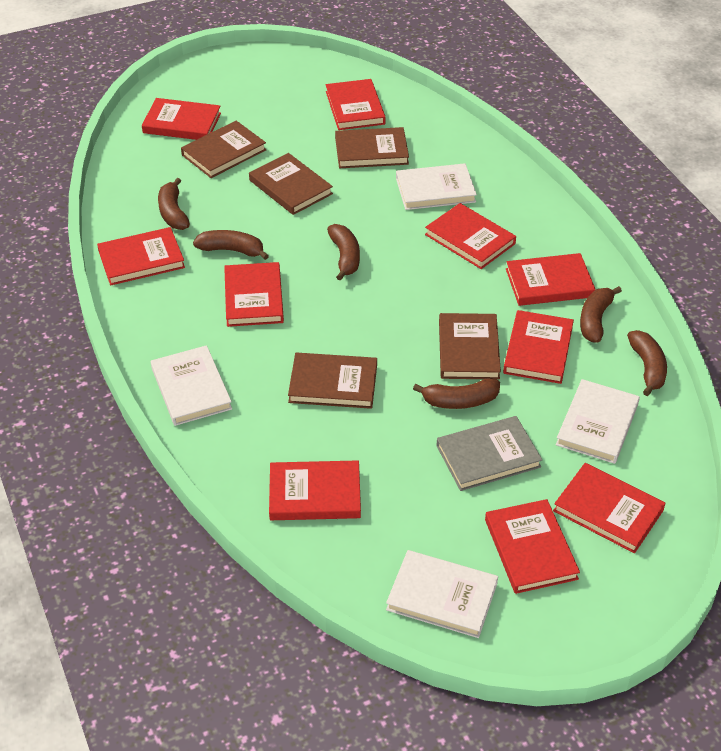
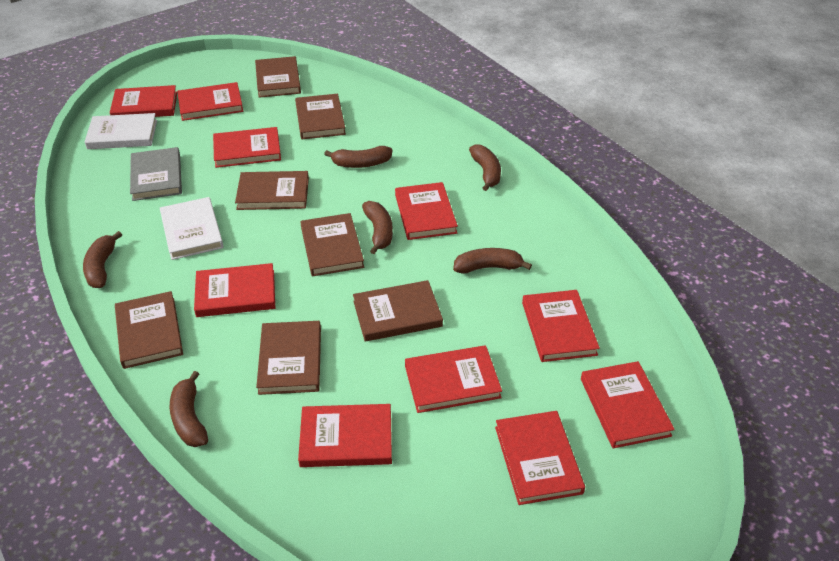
brown book: 5 -> 7
white book: 4 -> 2

